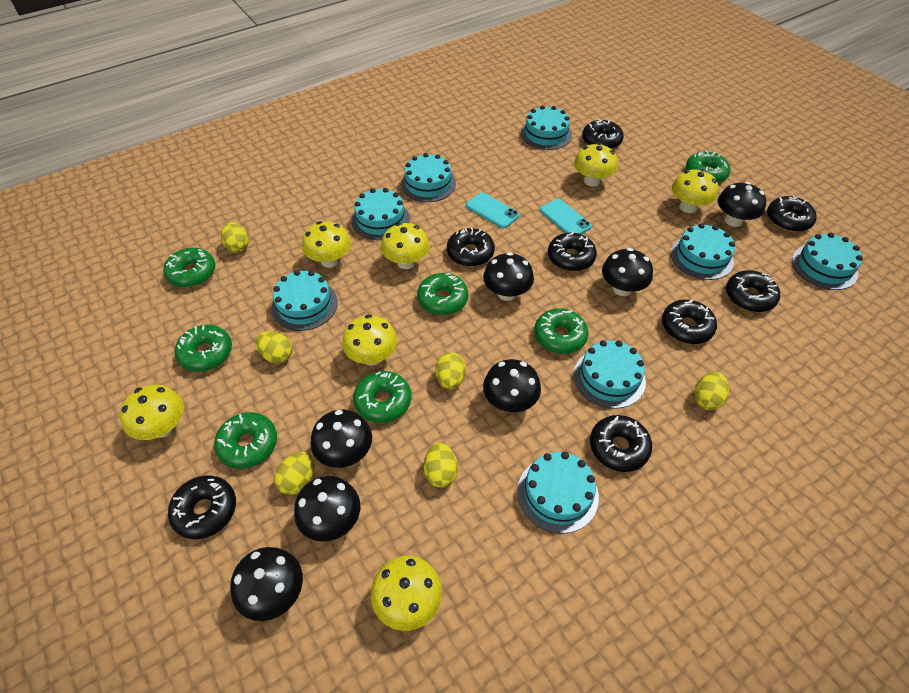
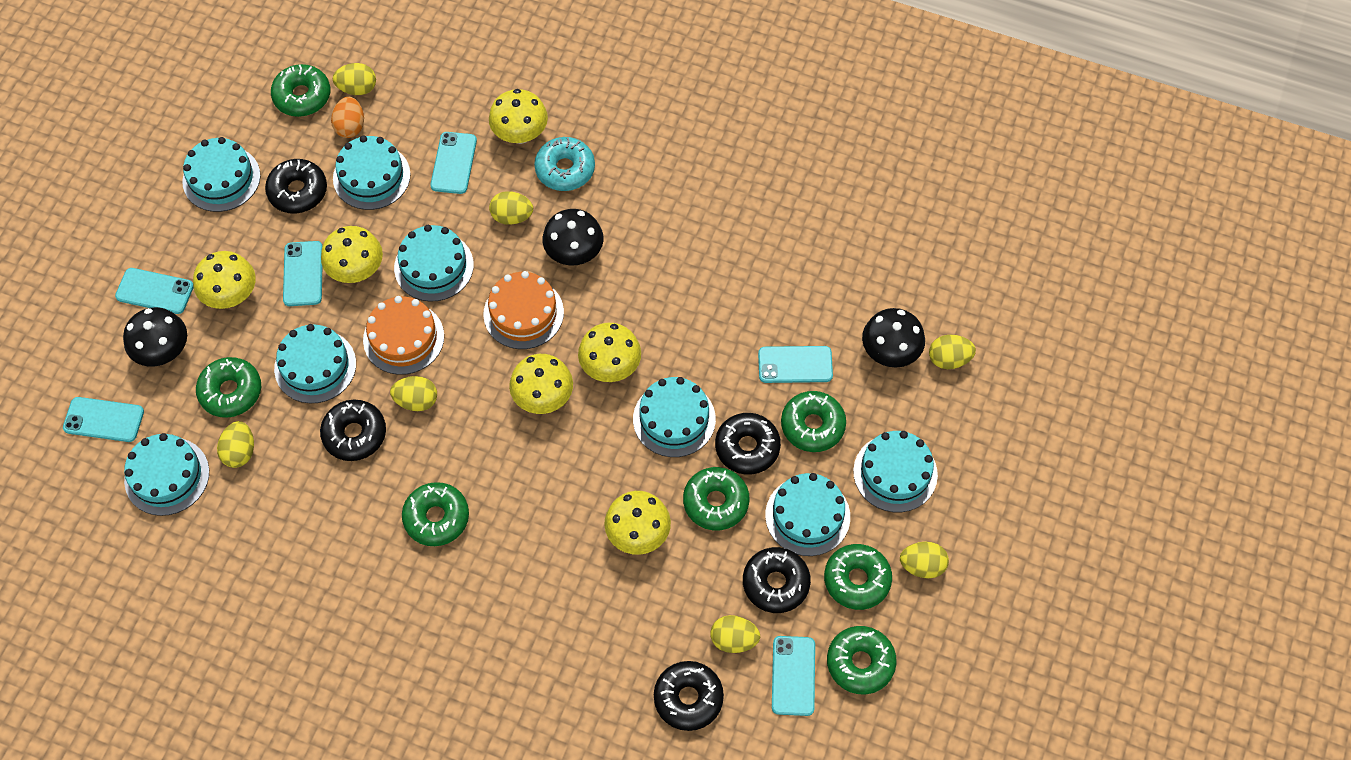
black donut: 8 -> 5
black mushroom: 7 -> 3
orange cake: 0 -> 2
orange egg: 0 -> 1
turquoise donut: 0 -> 1
turquoise phone: 2 -> 6
yellow egg: 6 -> 7
yellow mushroom: 7 -> 6

